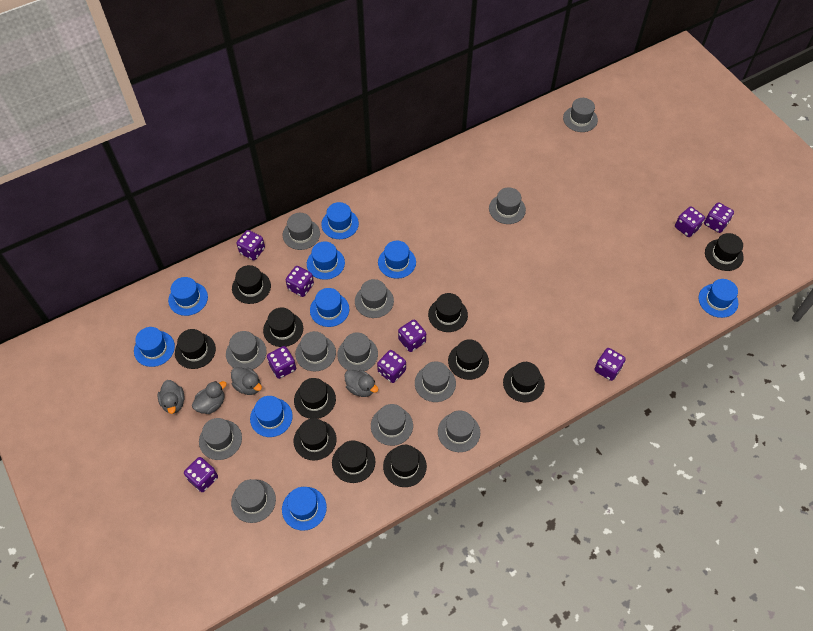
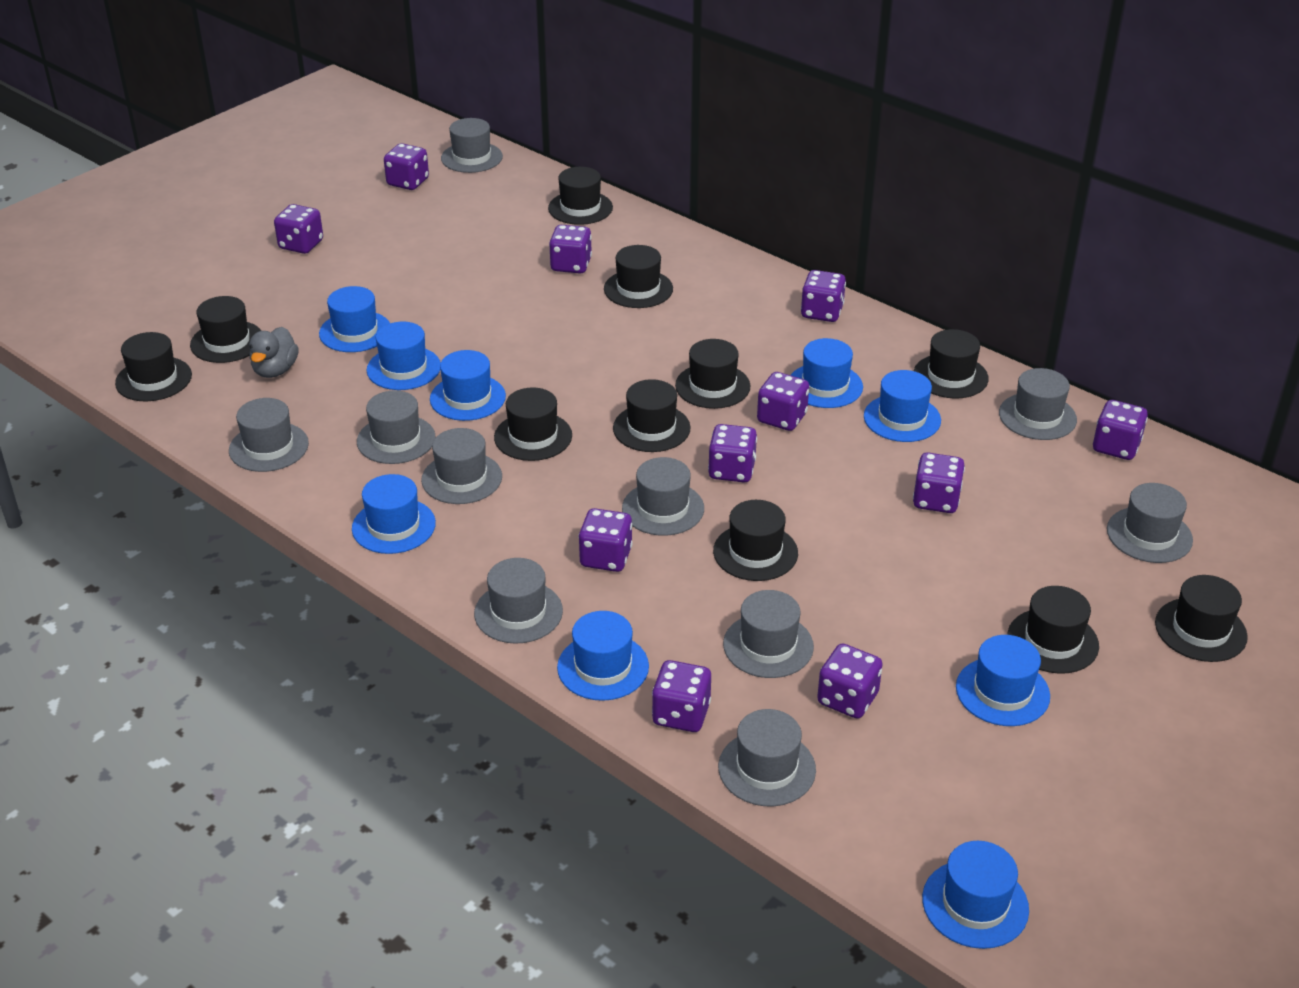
grey duck: 4 -> 1
grey hat: 12 -> 10
purple dice: 9 -> 11

